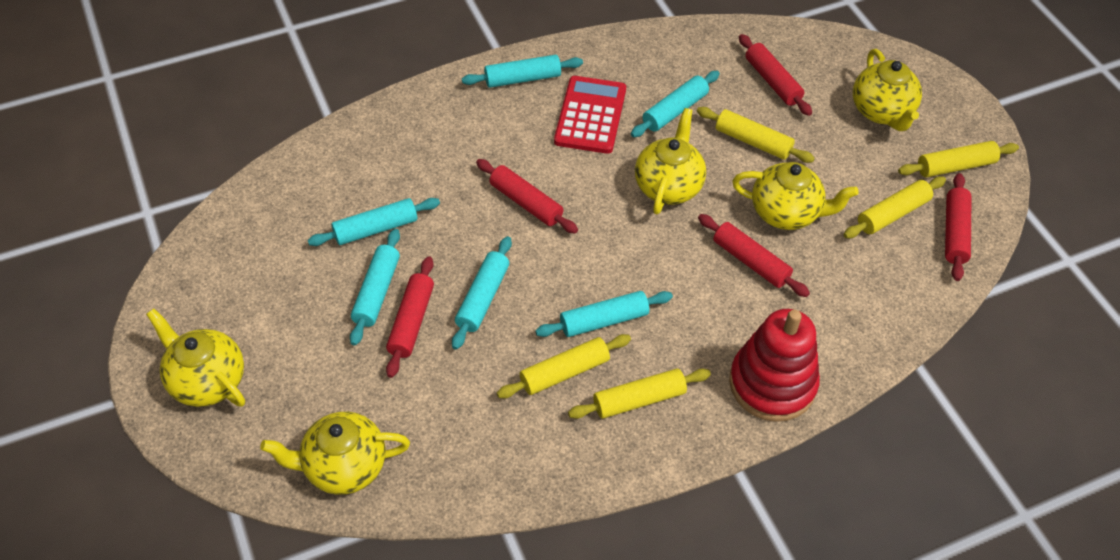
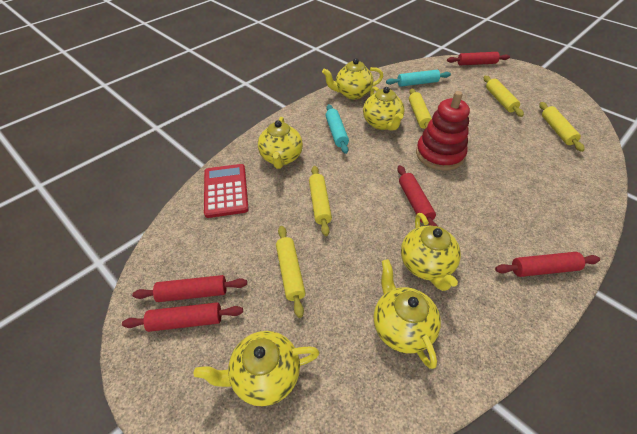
turquoise rolling pin: 6 -> 2
yellow teapot: 5 -> 6

